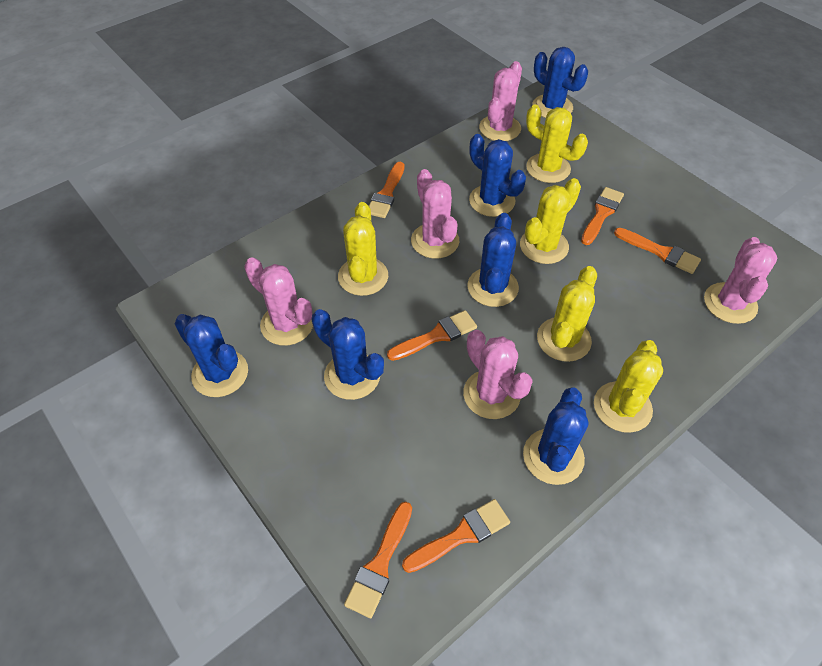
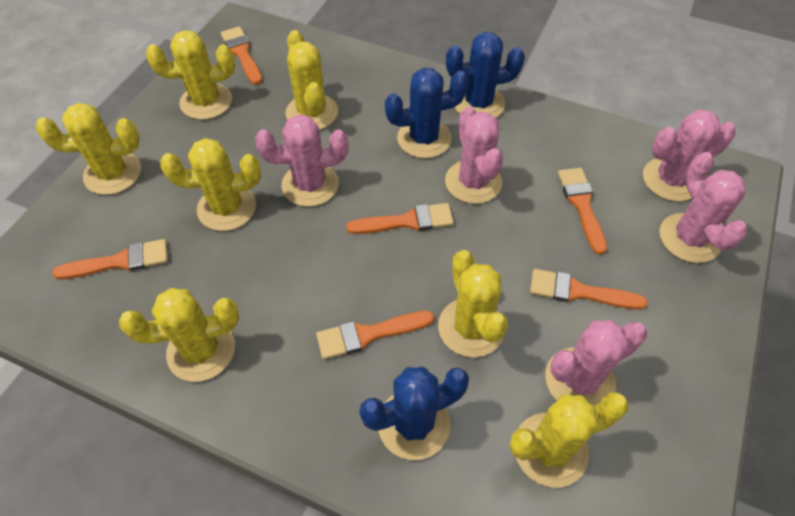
blue cactus: 6 -> 3
yellow cactus: 5 -> 7

